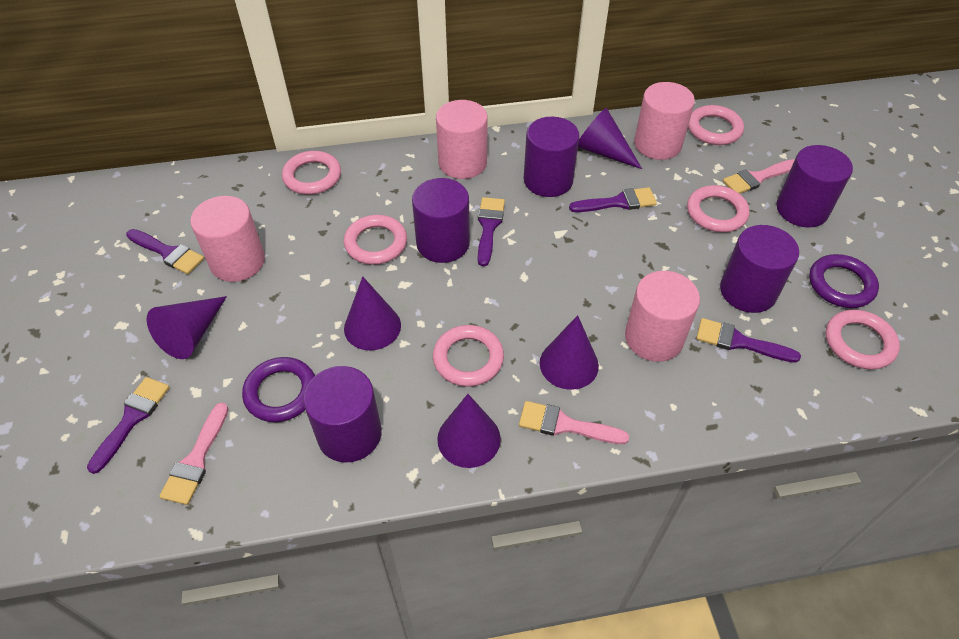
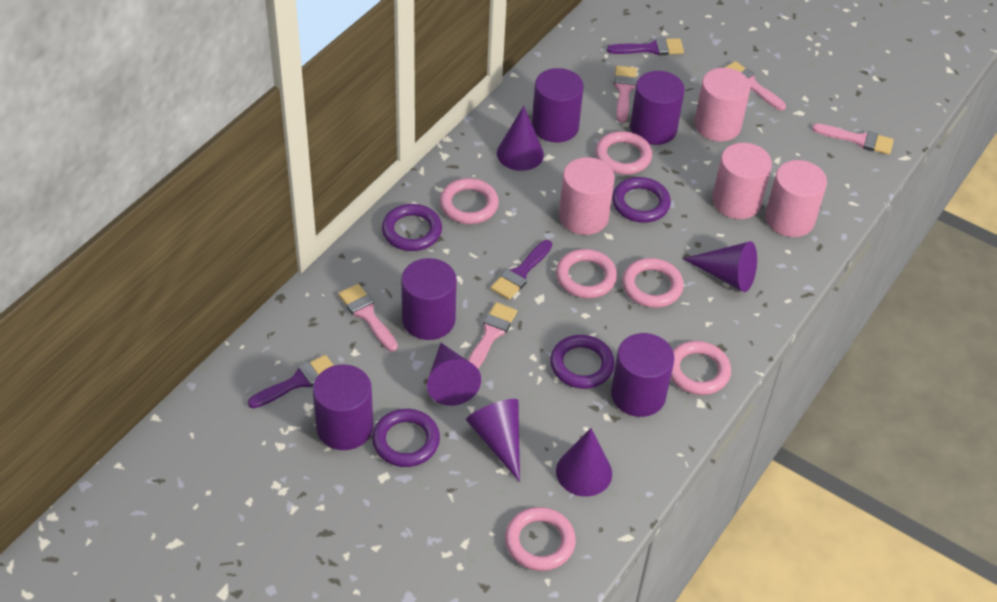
pink brush: 3 -> 5
purple brush: 5 -> 3
purple ring: 2 -> 4

